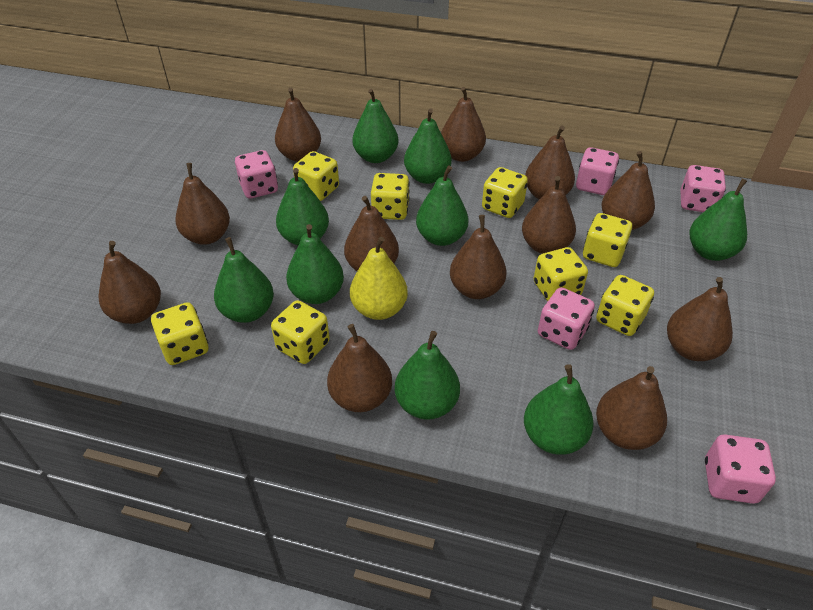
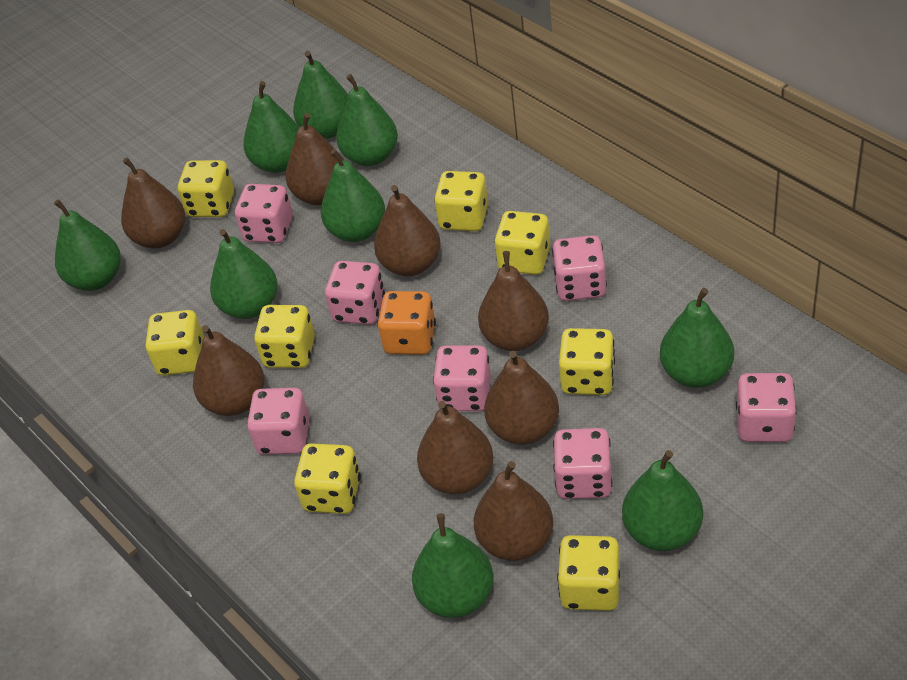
brown pear: 12 -> 8
orange dice: 0 -> 1
pink dice: 5 -> 7
yellow pear: 1 -> 0

